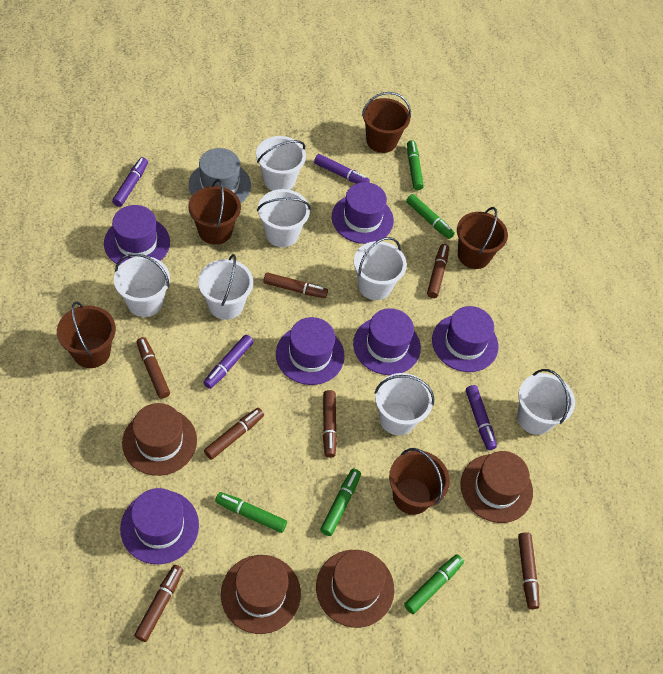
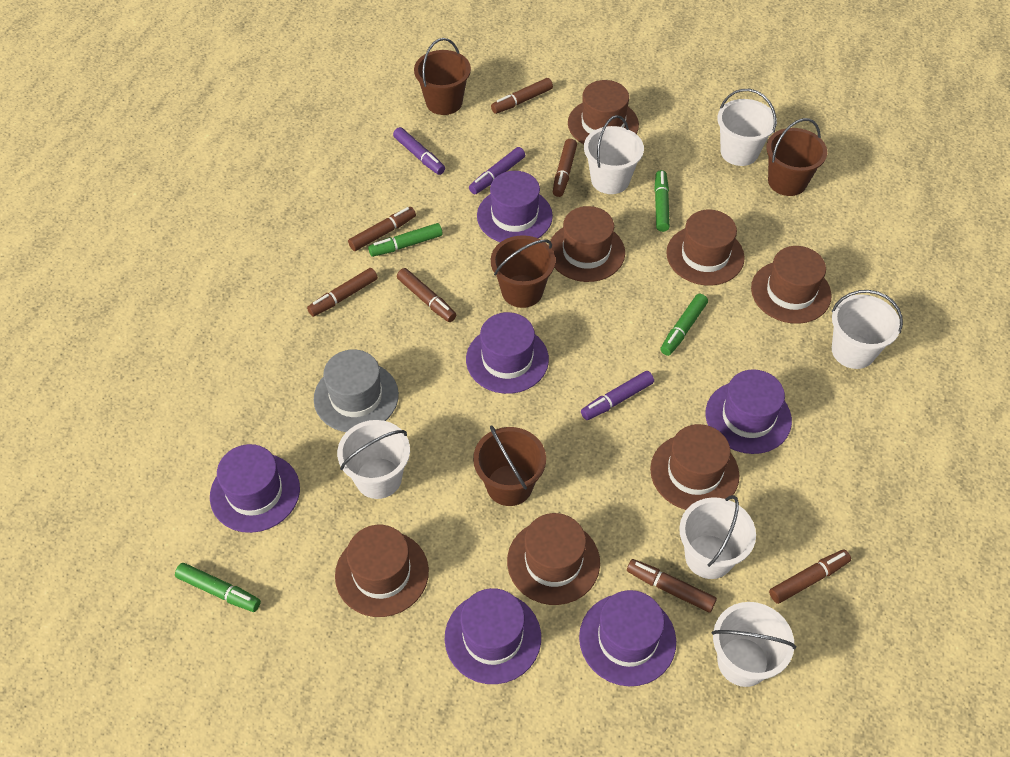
brown bucket: 5 -> 4
brown hat: 4 -> 7
green marker: 5 -> 4
purple marker: 4 -> 3
white bucket: 7 -> 6

